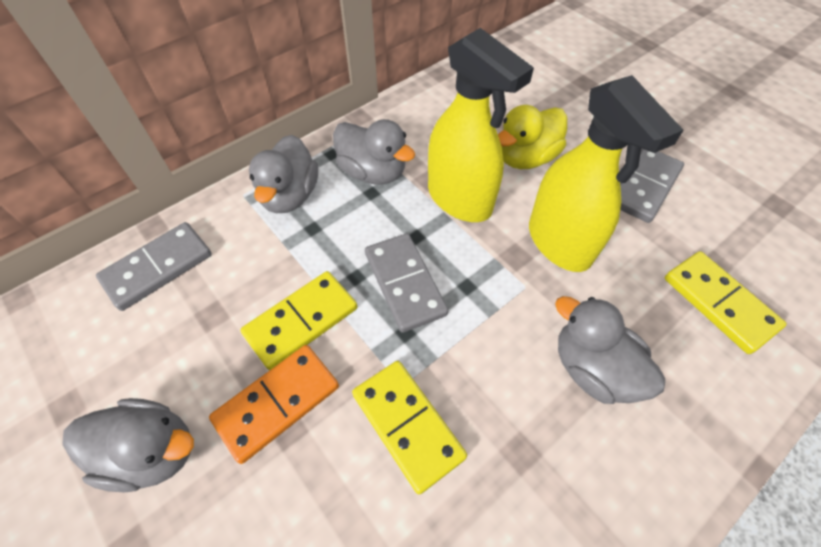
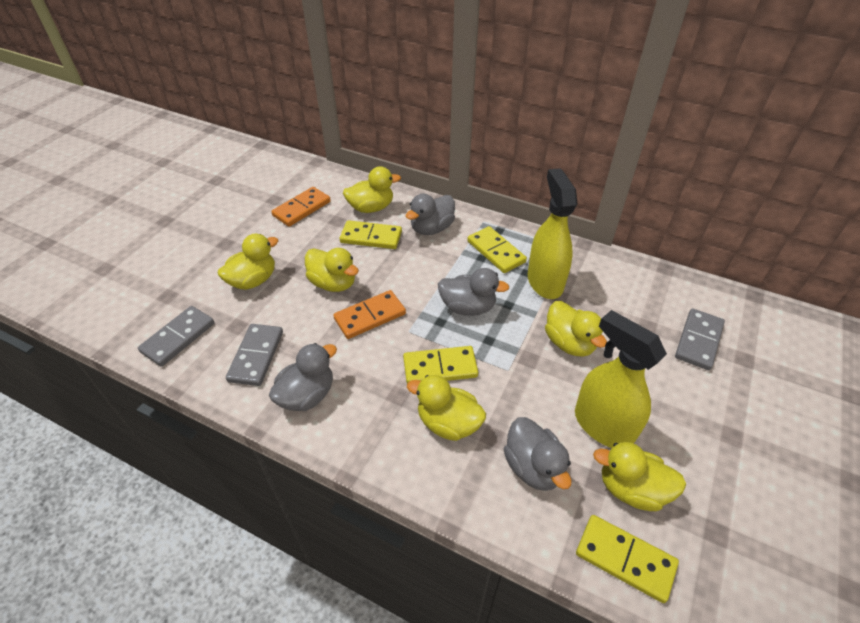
orange domino: 1 -> 2
yellow domino: 3 -> 4
yellow duck: 1 -> 6

